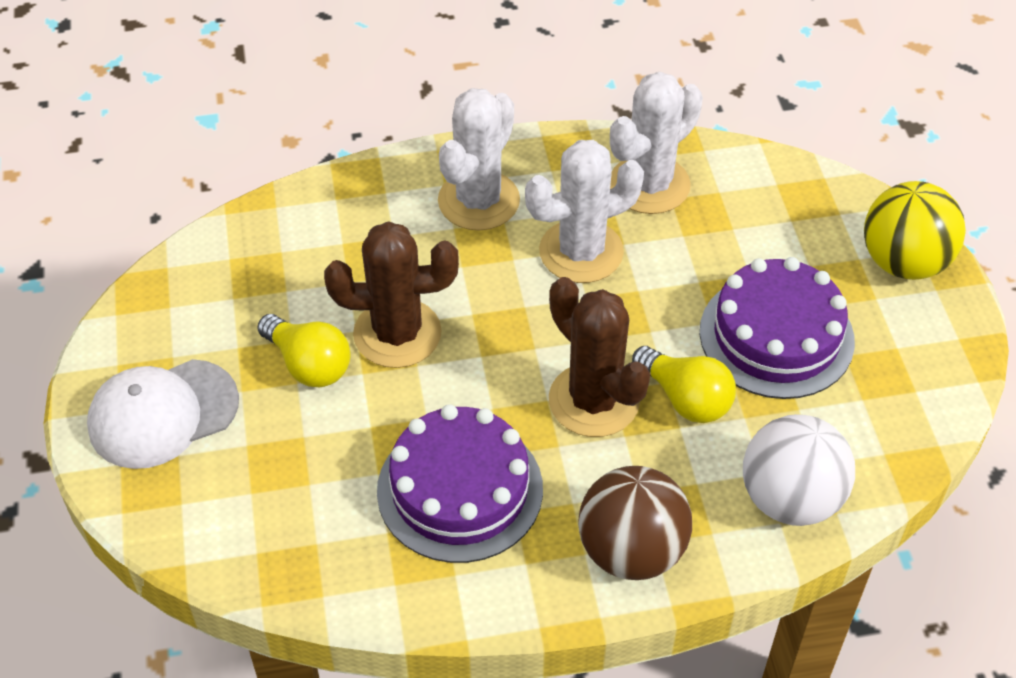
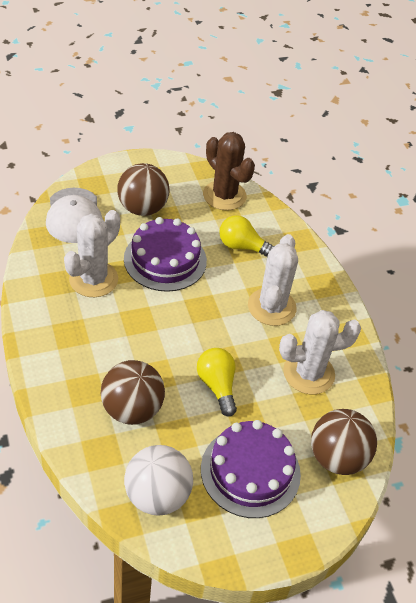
brown ball: 1 -> 3
brown cactus: 2 -> 1
yellow ball: 1 -> 0

